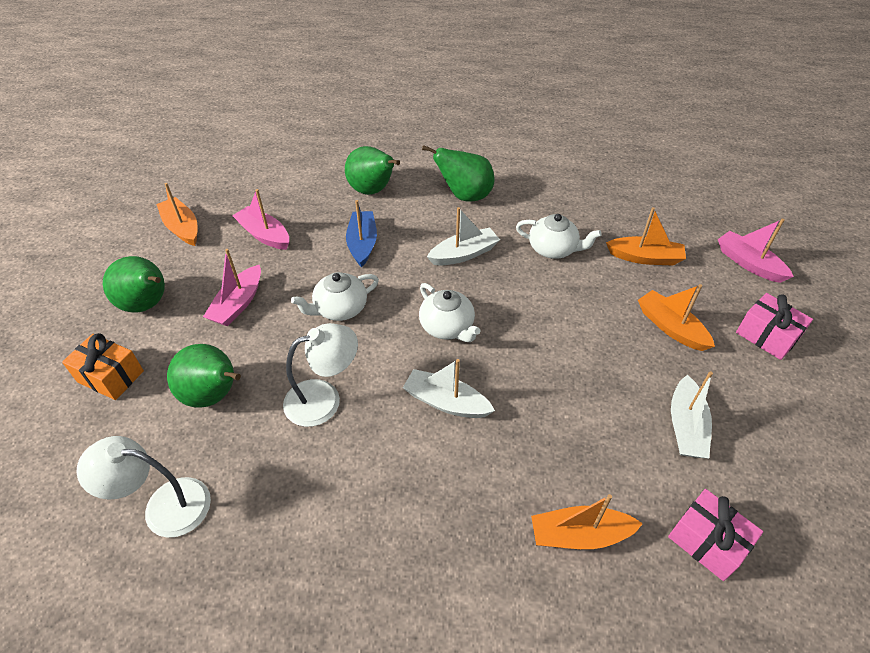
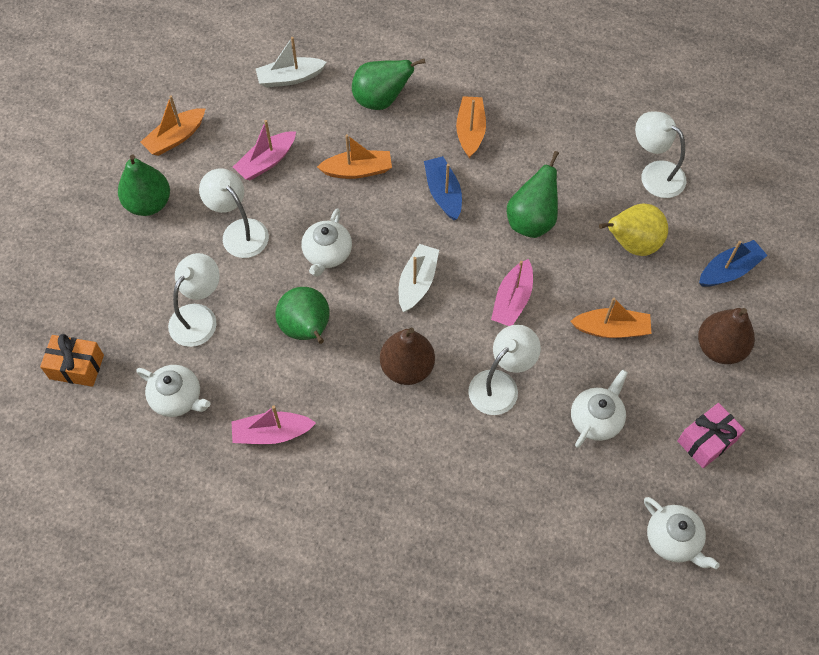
blue boat: 1 -> 2
brown pear: 0 -> 2
pink gift: 2 -> 1
white boat: 3 -> 2
white lamp: 2 -> 4
white teapot: 3 -> 4
yellow pear: 0 -> 1

